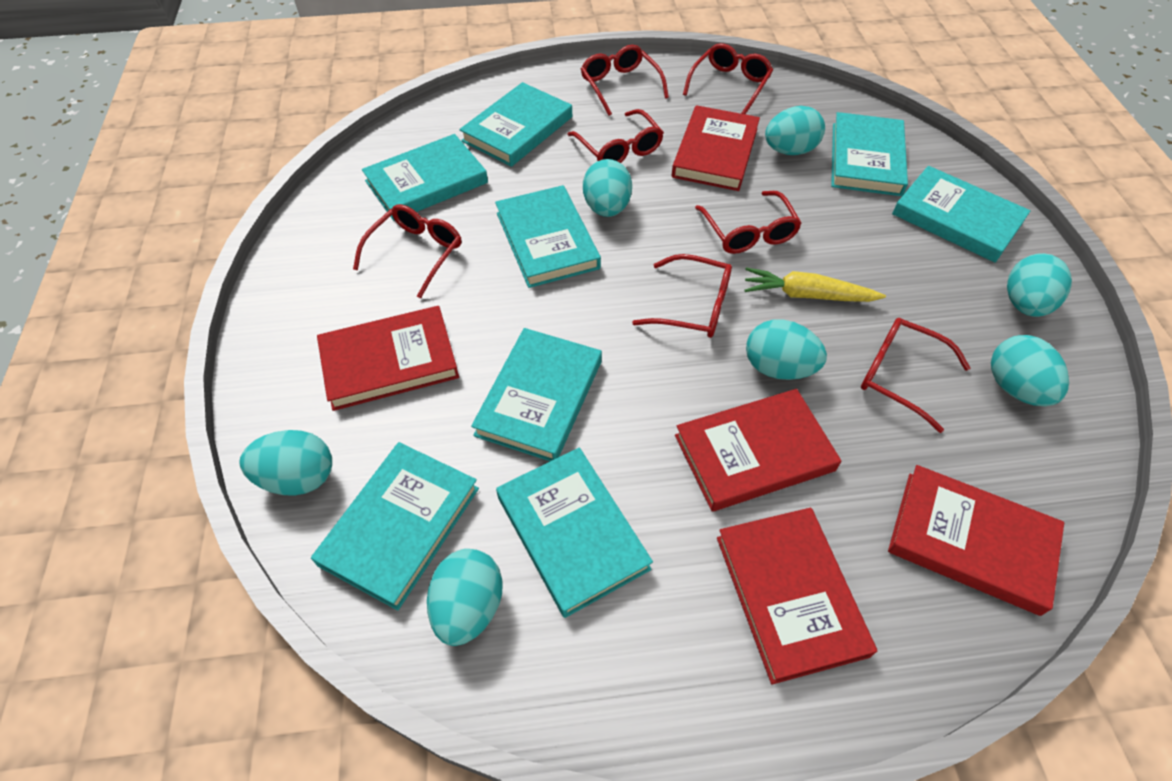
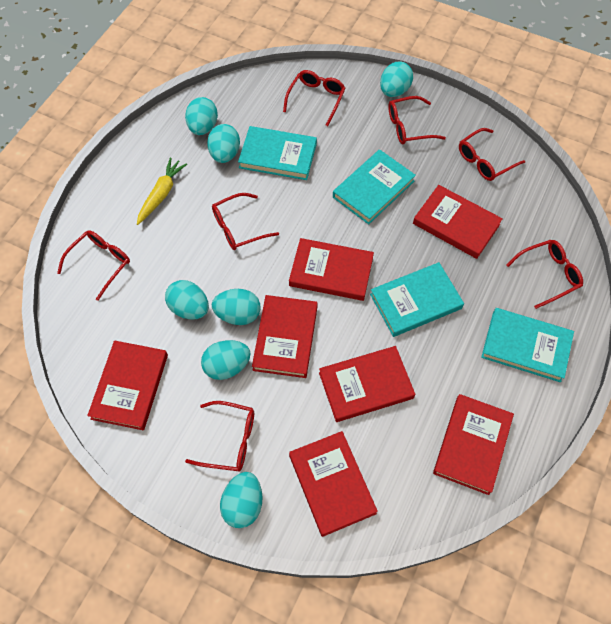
red book: 5 -> 7
turquoise book: 8 -> 4

